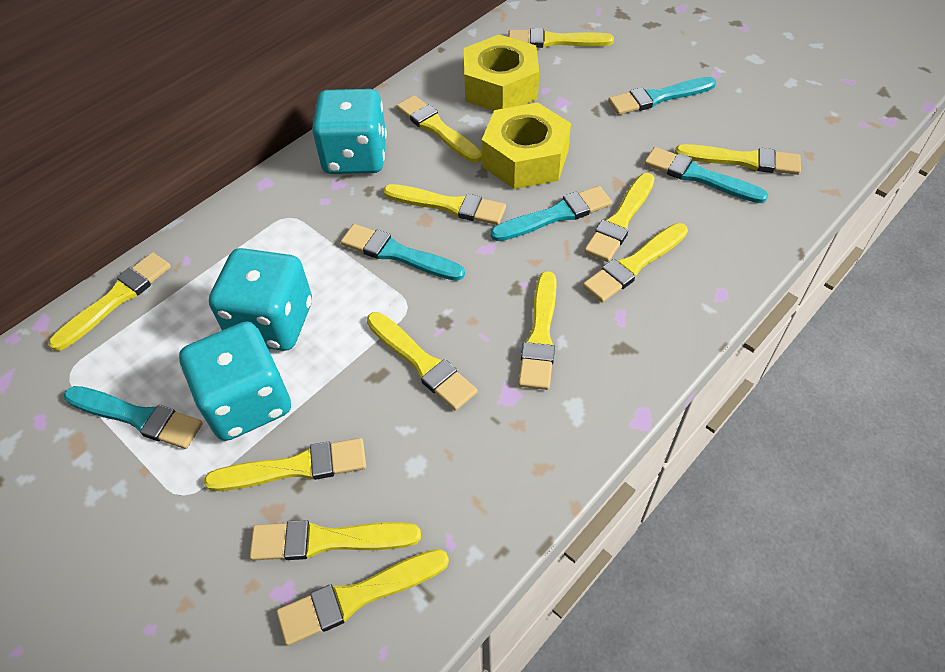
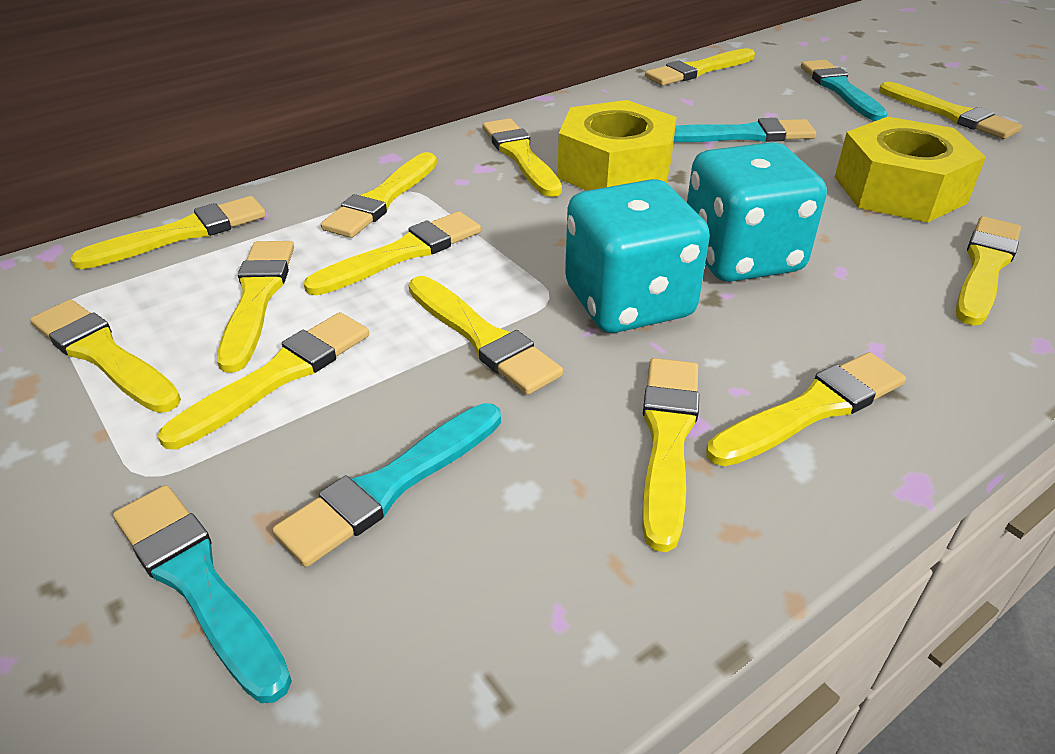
turquoise brush: 5 -> 4
turquoise dice: 3 -> 2
yellow brush: 12 -> 13

